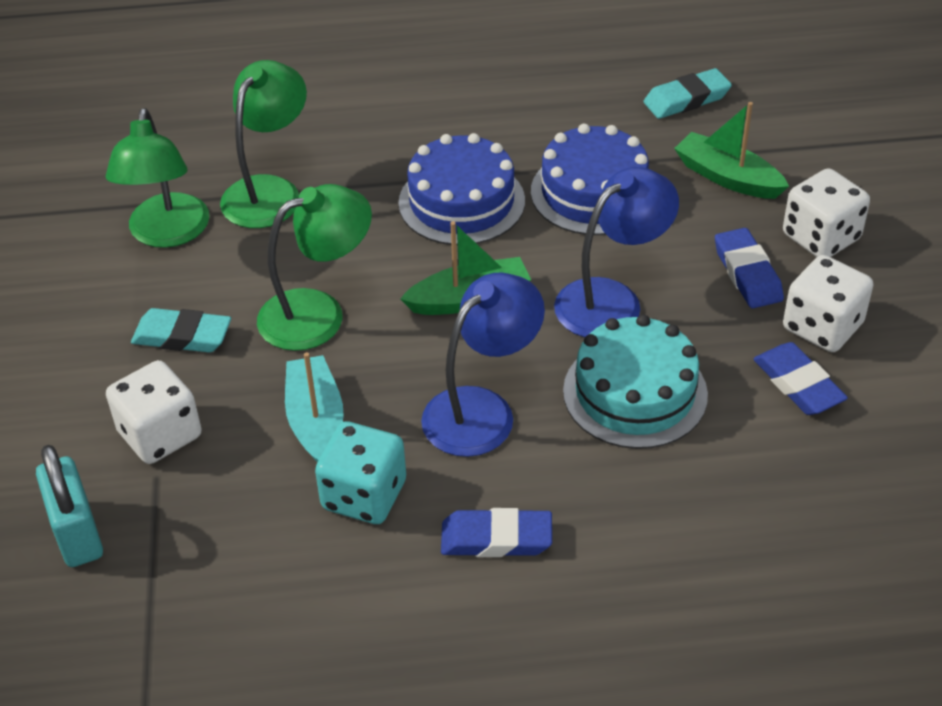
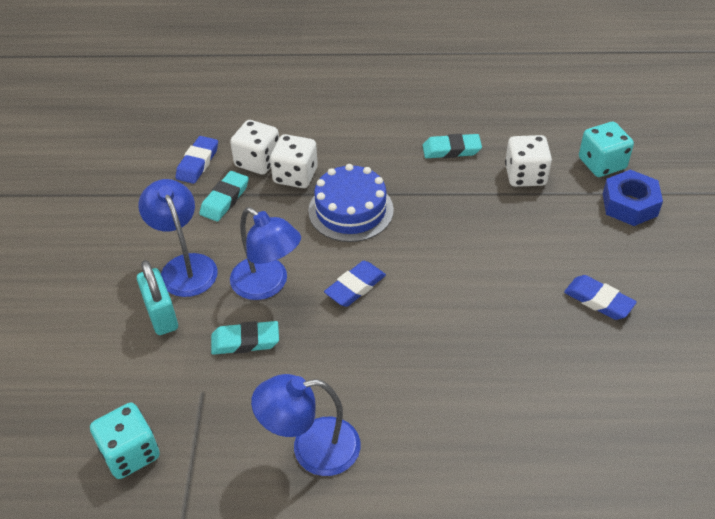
blue cake: 2 -> 1
blue lamp: 2 -> 3
blue nut: 0 -> 1
green boat: 2 -> 0
green lamp: 3 -> 0
turquoise boat: 1 -> 0
turquoise cake: 1 -> 0
turquoise dice: 1 -> 2
turquoise eraser: 2 -> 3

